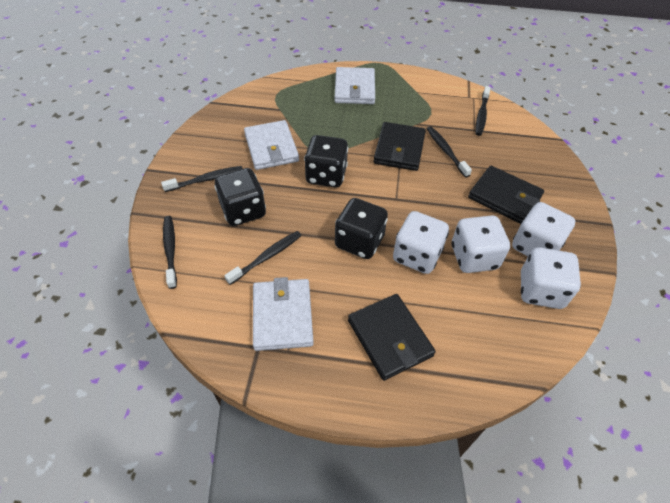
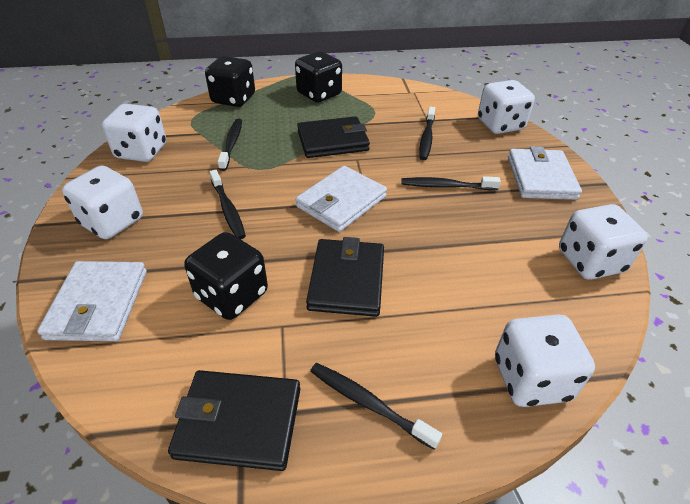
white dice: 4 -> 5

